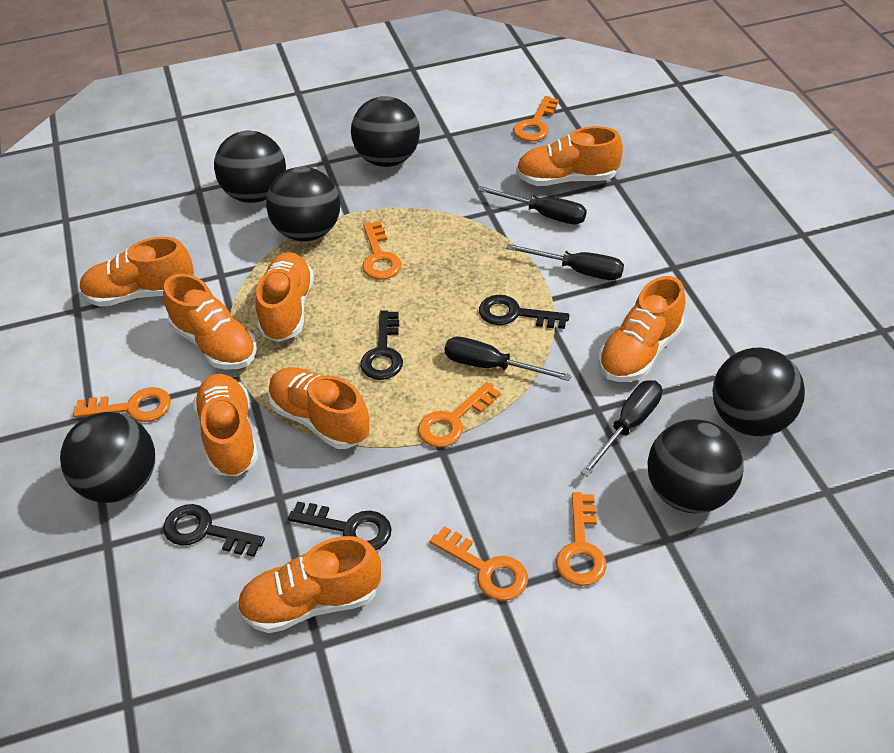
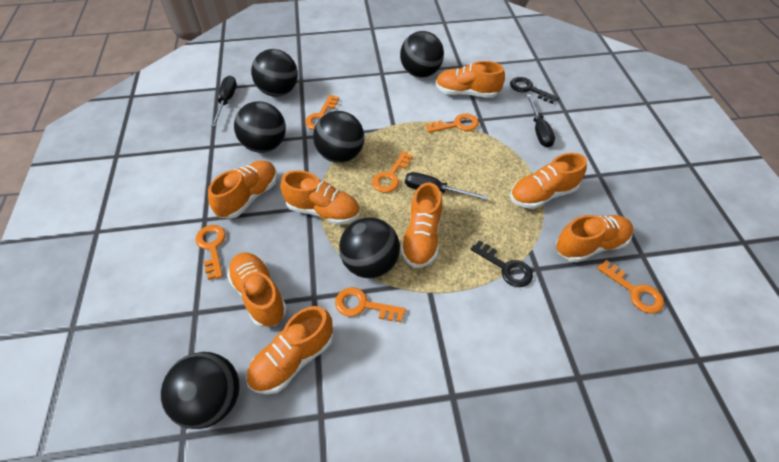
black key: 4 -> 2
black screwdriver: 4 -> 3

